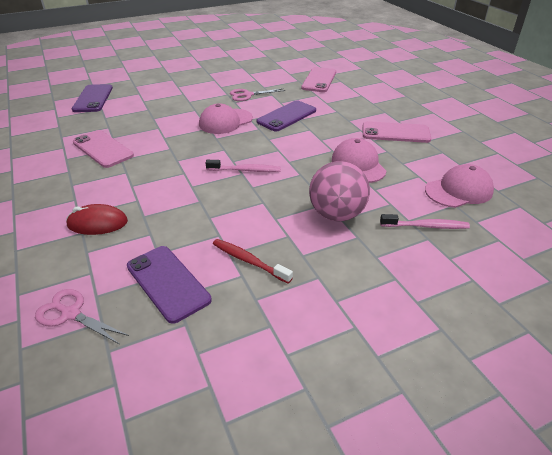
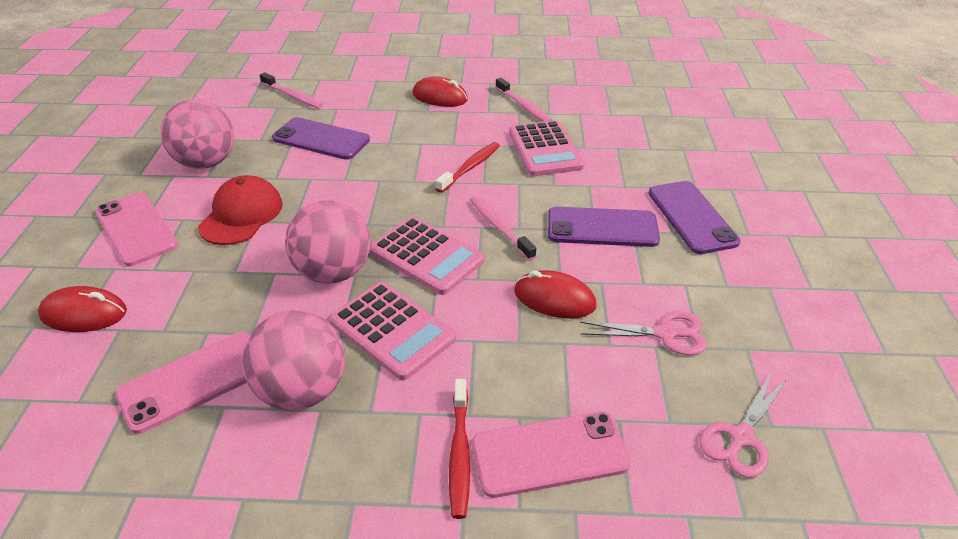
pink ball: 1 -> 3
pink calculator: 0 -> 3
pink cap: 3 -> 0
pink toothbrush: 2 -> 3
red cap: 0 -> 1
red mouse: 1 -> 3
red toothbrush: 1 -> 2

